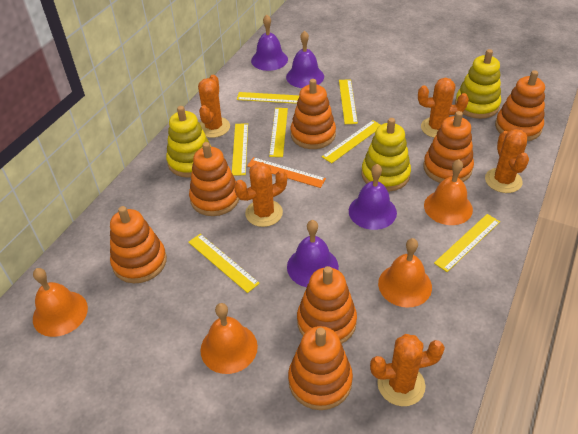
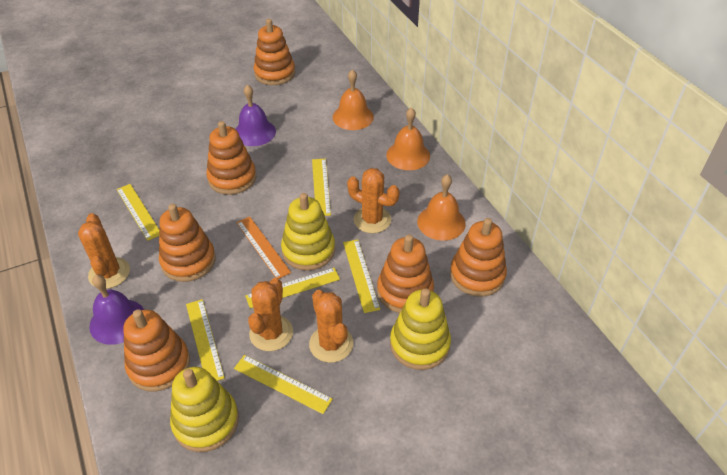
orange bell: 4 -> 3
orange cactus: 5 -> 4
orange stacking toy: 7 -> 6
purple bell: 4 -> 2
yellow ruler: 7 -> 6

